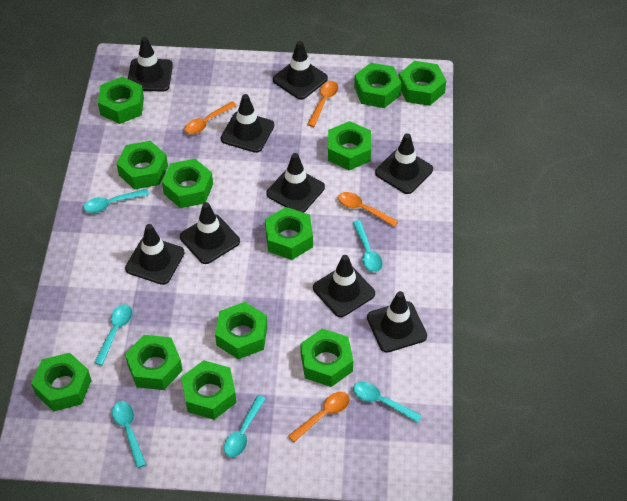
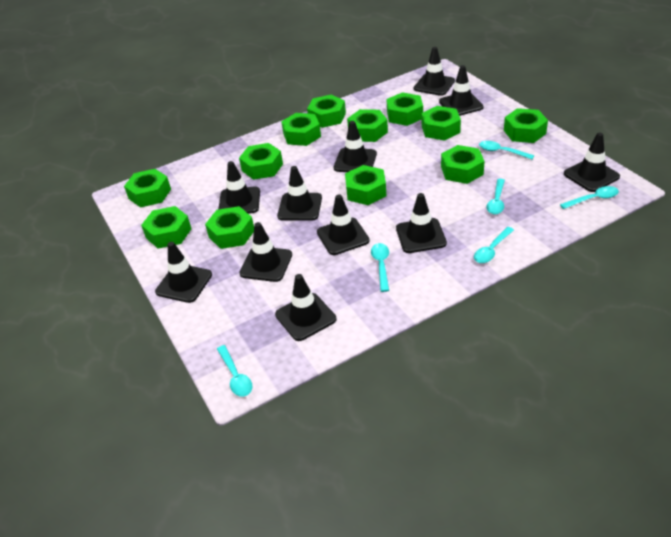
black traffic cone: 9 -> 11
orange spoon: 4 -> 0

